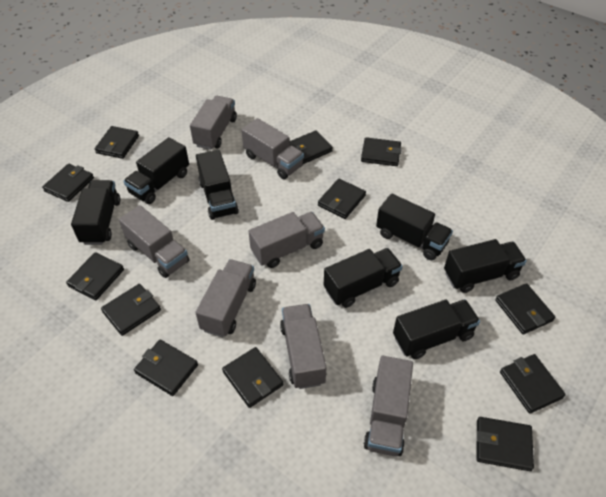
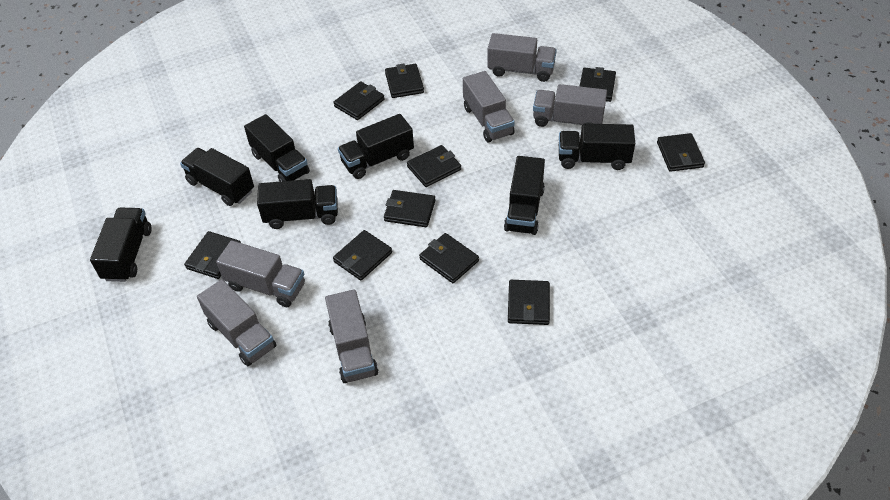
black wallet: 12 -> 10
grey truck: 7 -> 6

